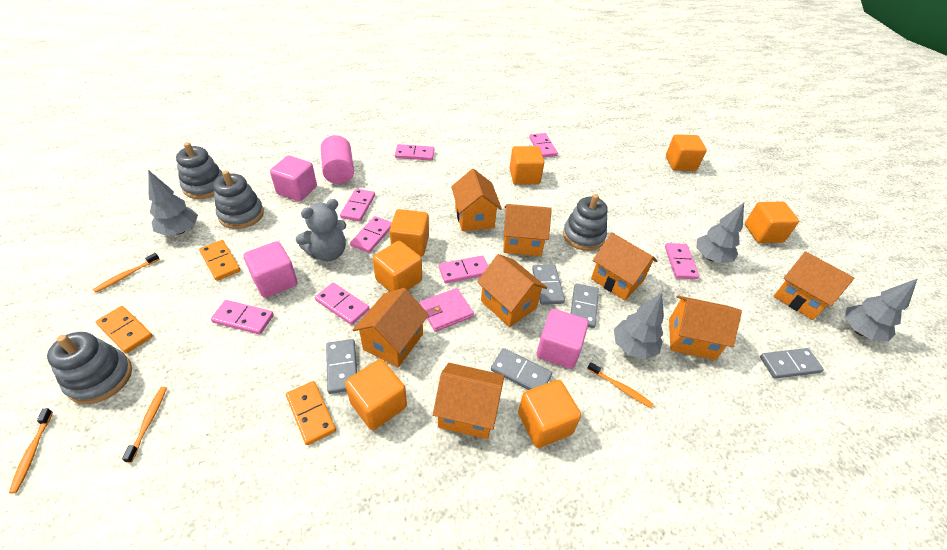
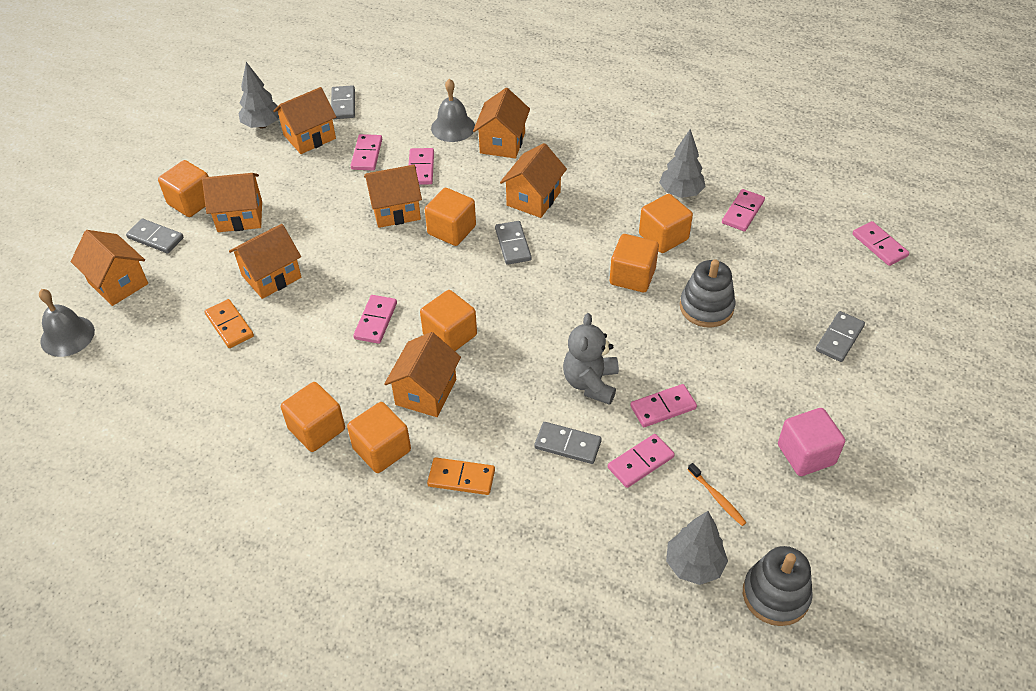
grey bell: 0 -> 2
grey stacking toy: 4 -> 2
grey tree: 4 -> 3
orange domino: 3 -> 2
orange toothbrush: 4 -> 1
pink cube: 3 -> 1
pink cylinder: 1 -> 0
pink domino: 8 -> 7
pink wallet: 1 -> 0

